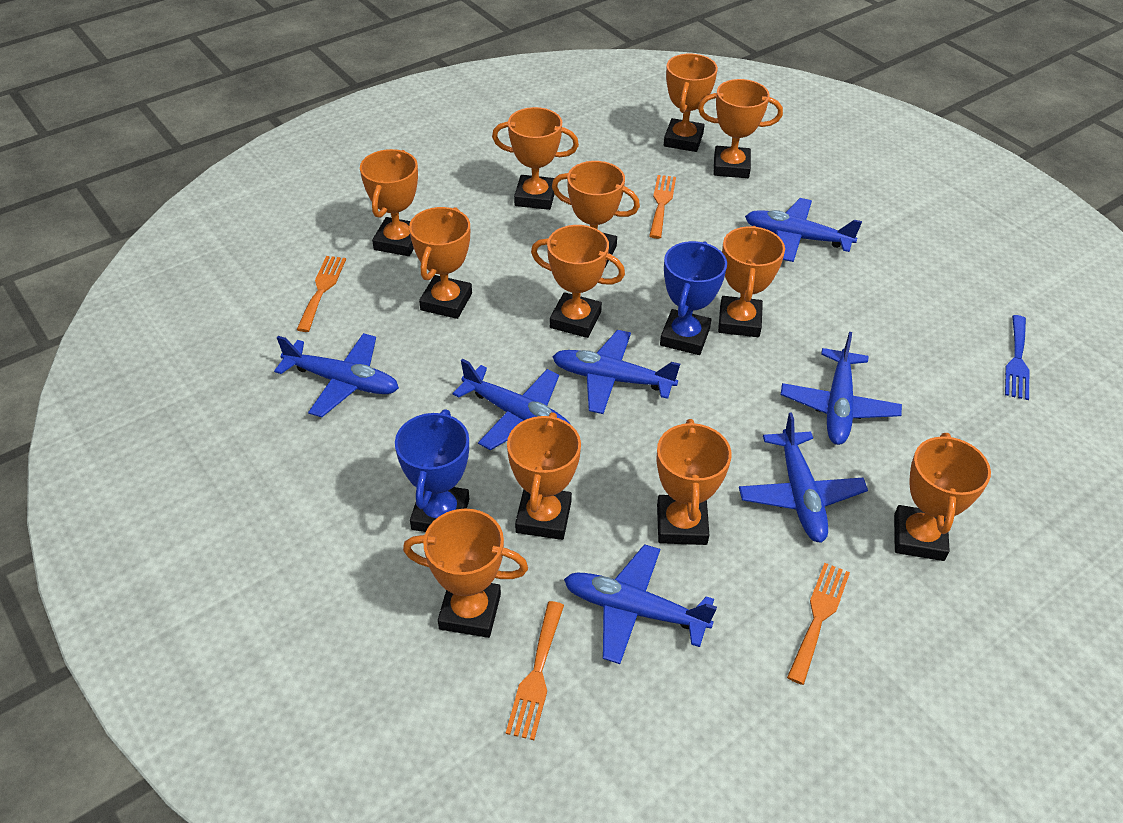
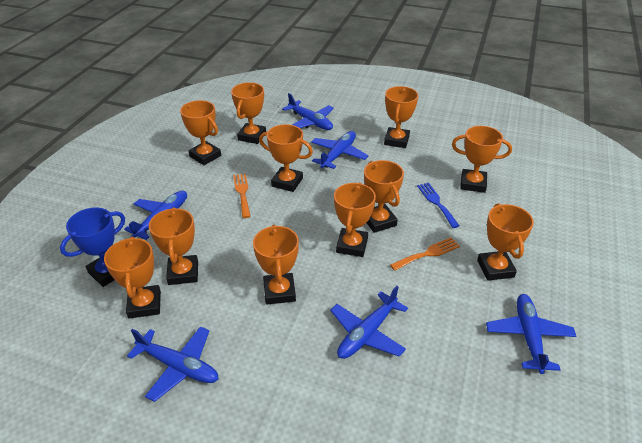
blue plane: 7 -> 6
blue trophy: 2 -> 1
orange fork: 4 -> 2
orange trophy: 12 -> 11

